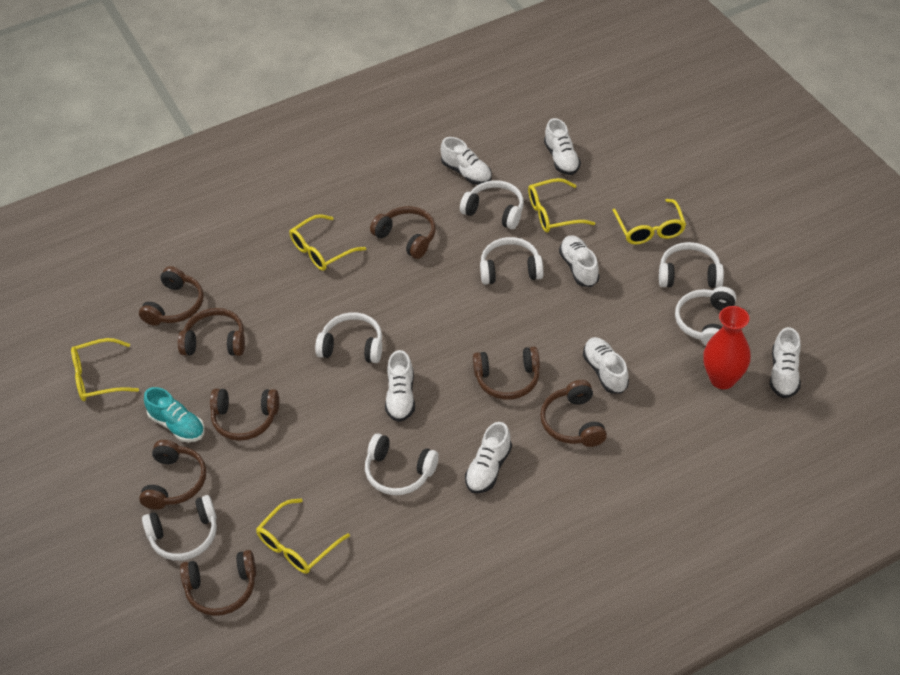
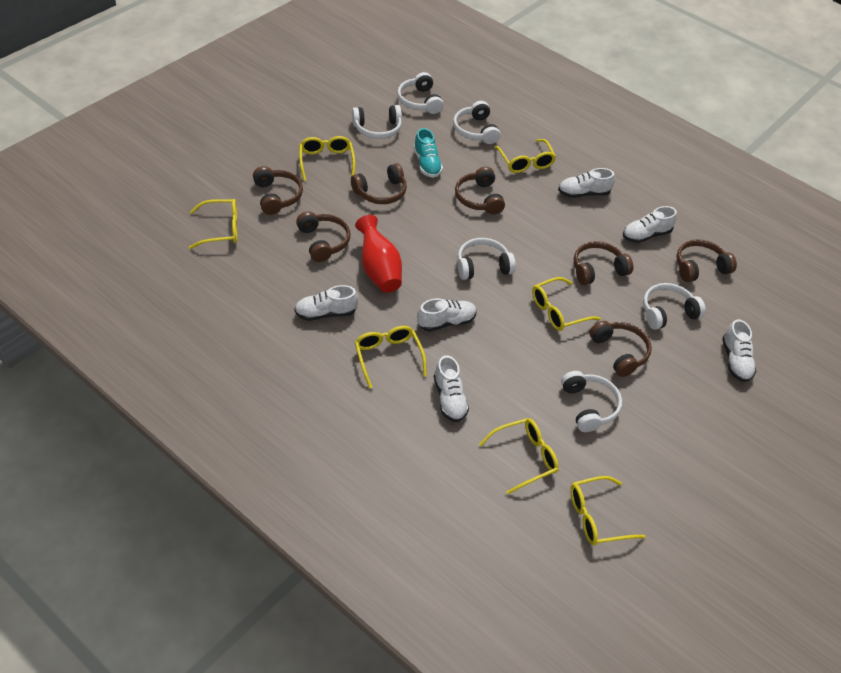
brown headphones: 8 -> 7
white headphones: 7 -> 6
white shoe: 7 -> 6
yellow glasses: 5 -> 7

